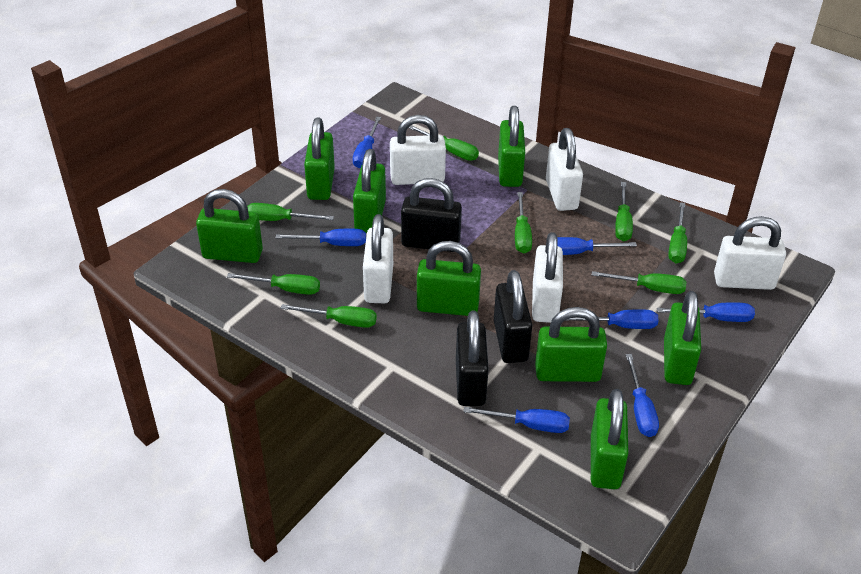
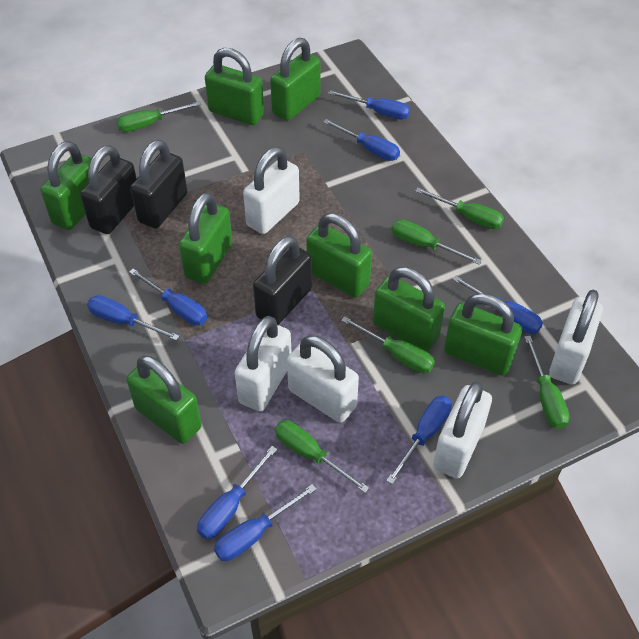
blue screwdriver: 7 -> 8
green screwdriver: 8 -> 6

